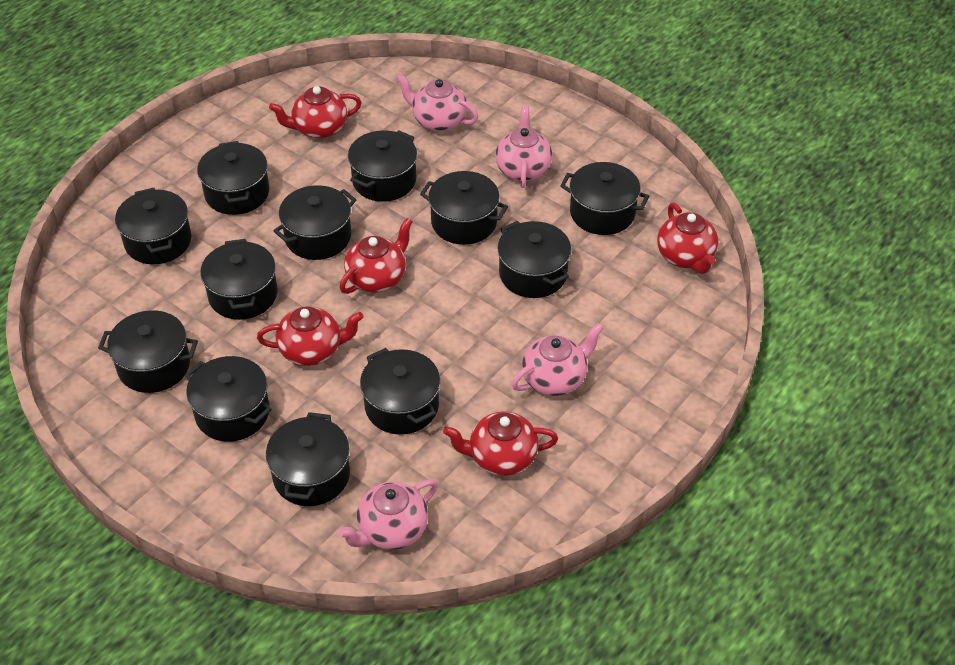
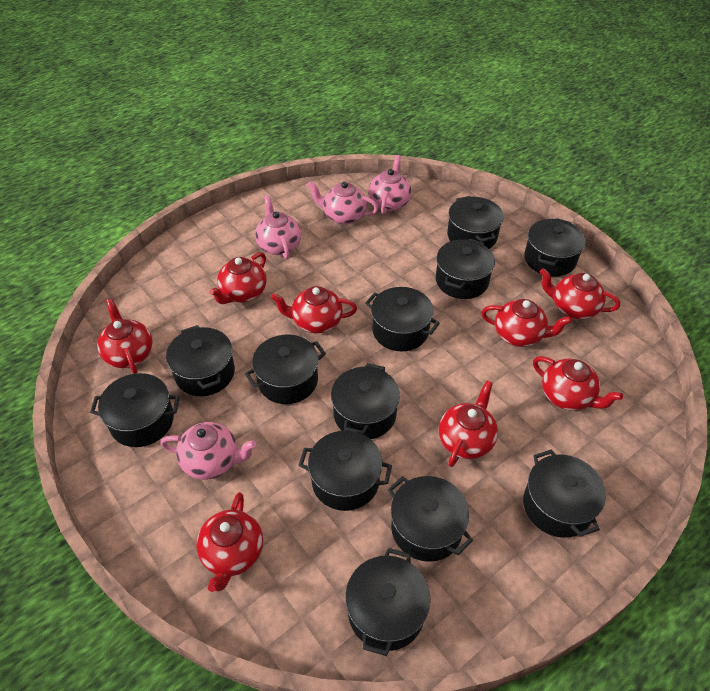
red teapot: 5 -> 8

